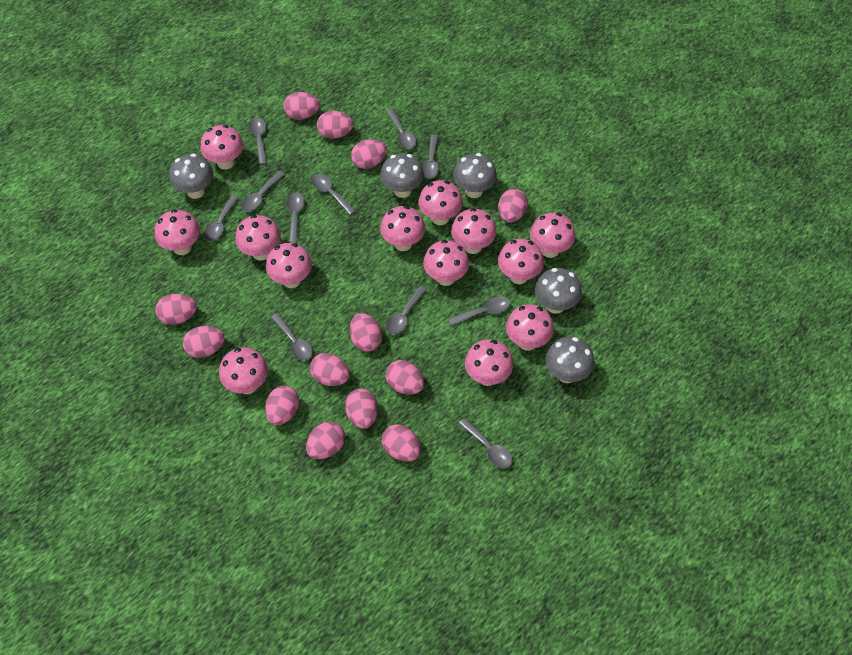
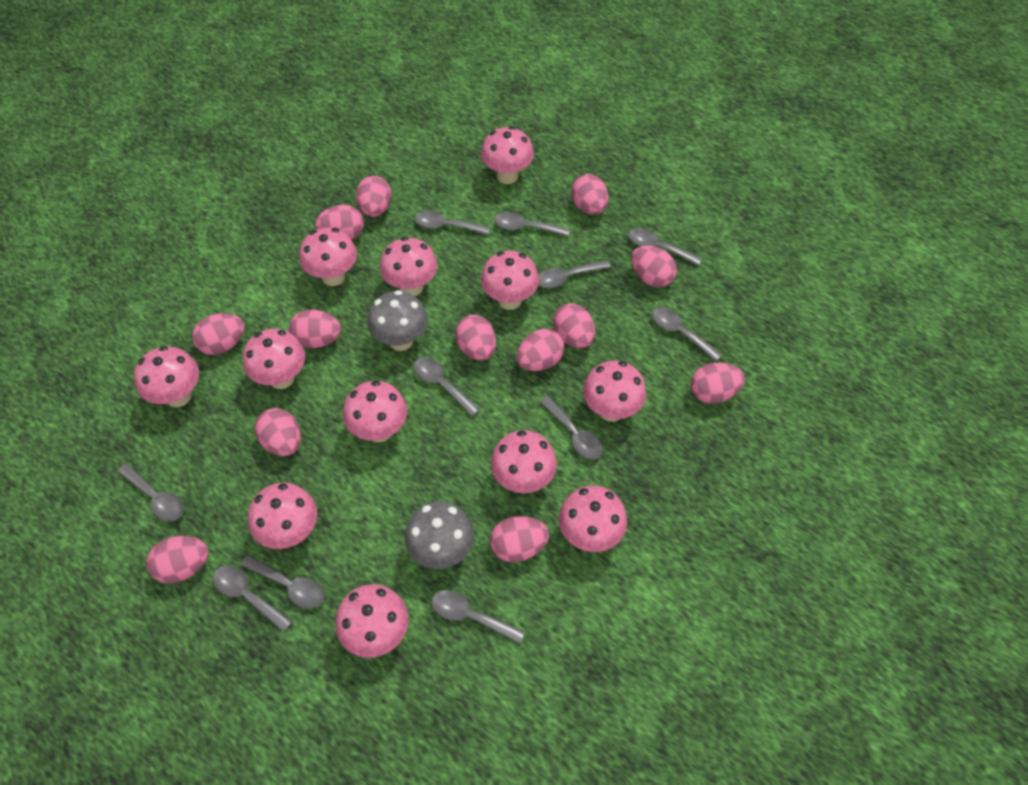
grey mushroom: 5 -> 2
pink mushroom: 13 -> 12

